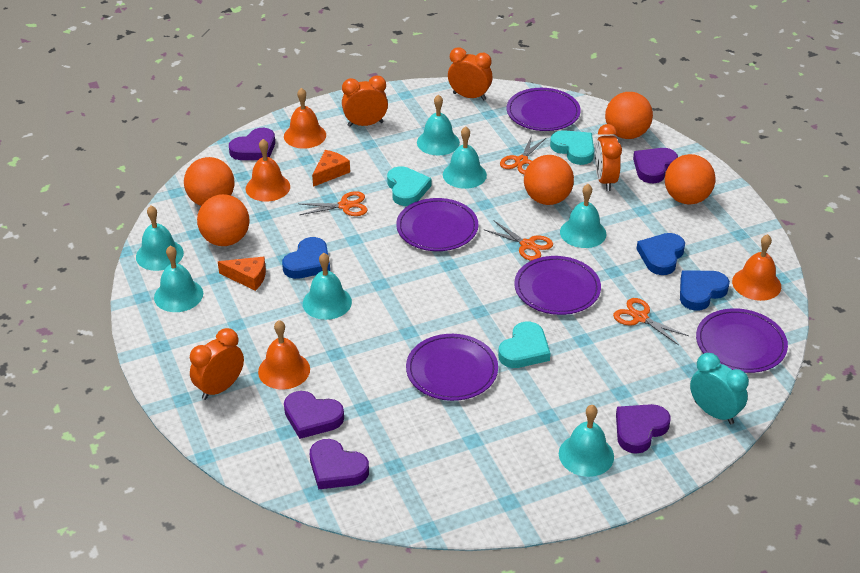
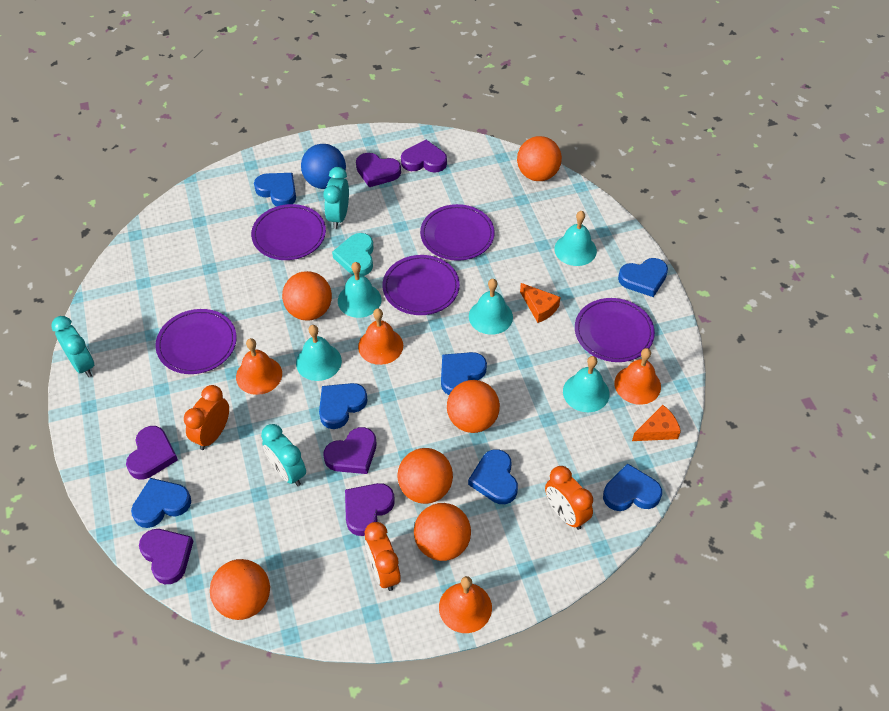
blue ball: 0 -> 1
blue heart: 3 -> 7
orange ball: 5 -> 6
orange clock: 4 -> 3
orange scissors: 4 -> 0
purple heart: 5 -> 6
turquoise bell: 7 -> 5
turquoise clock: 1 -> 3
turquoise heart: 3 -> 1

